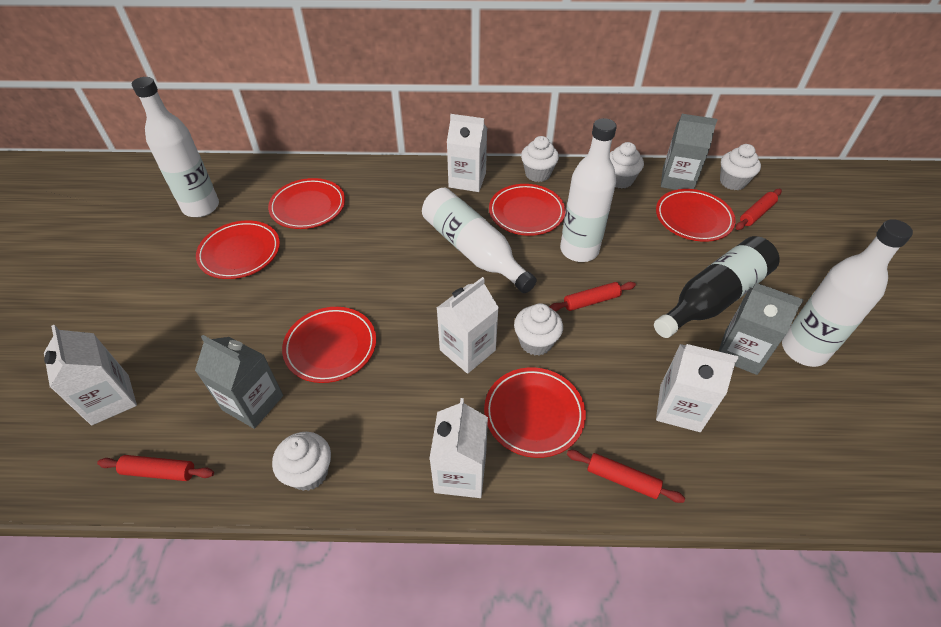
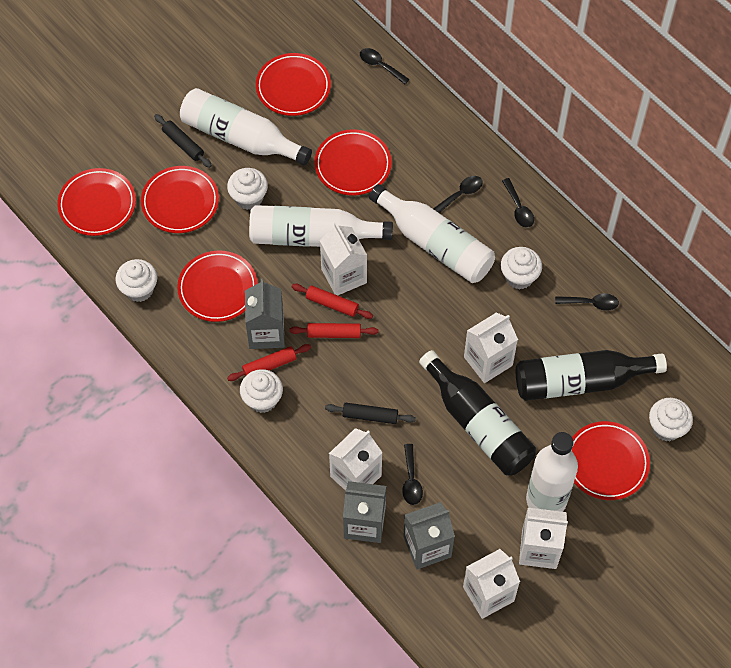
black bottle: 1 -> 2
black rolling pin: 0 -> 2
black spoon: 0 -> 5
red rolling pin: 4 -> 3

